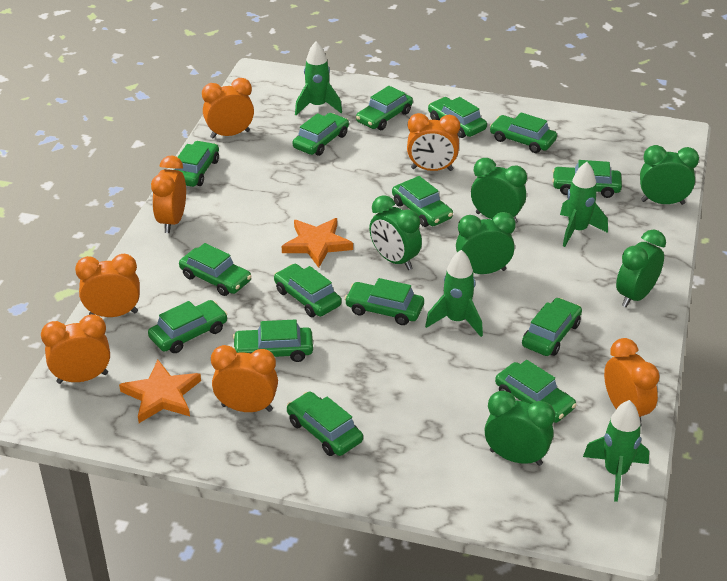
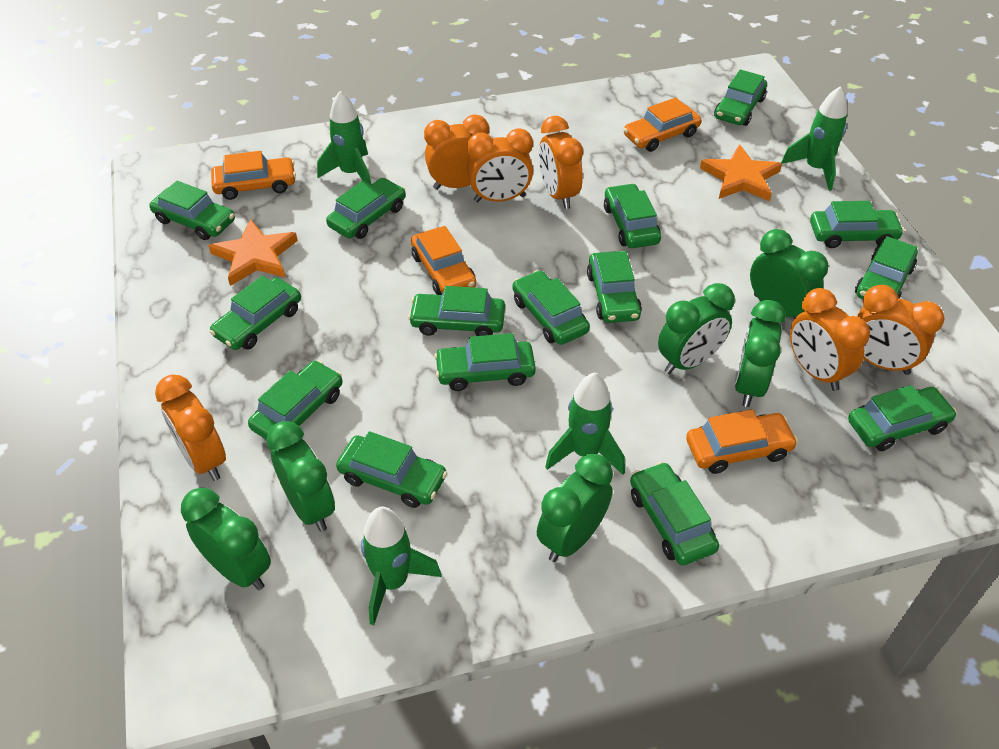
orange car: 0 -> 4
orange clock: 7 -> 6

